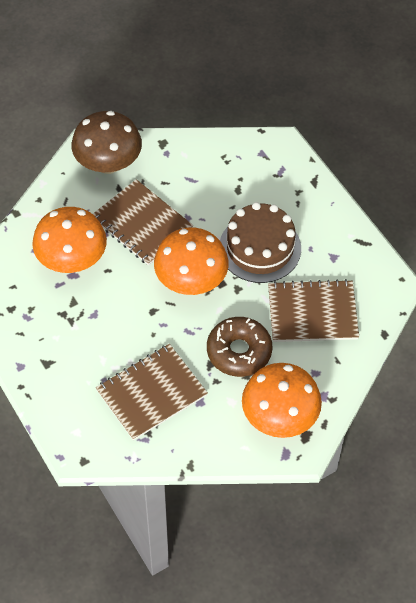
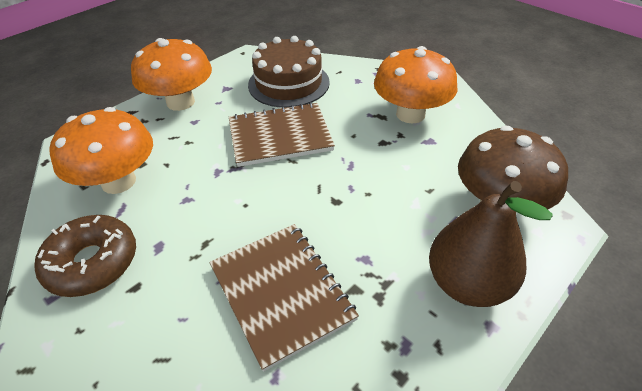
brown notebook: 3 -> 2
brown pear: 0 -> 1

